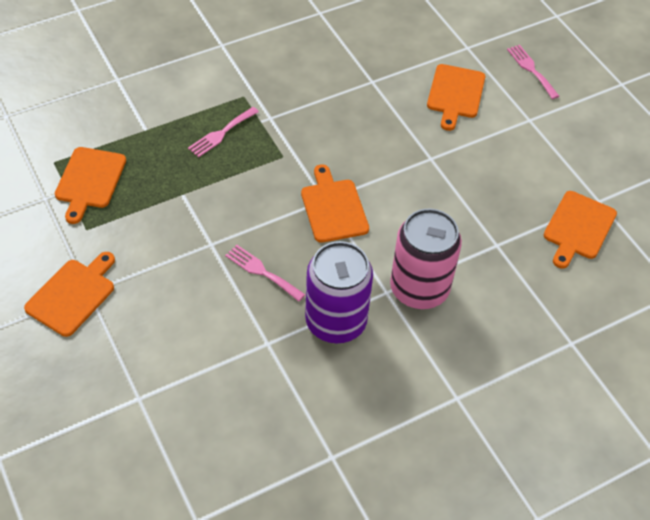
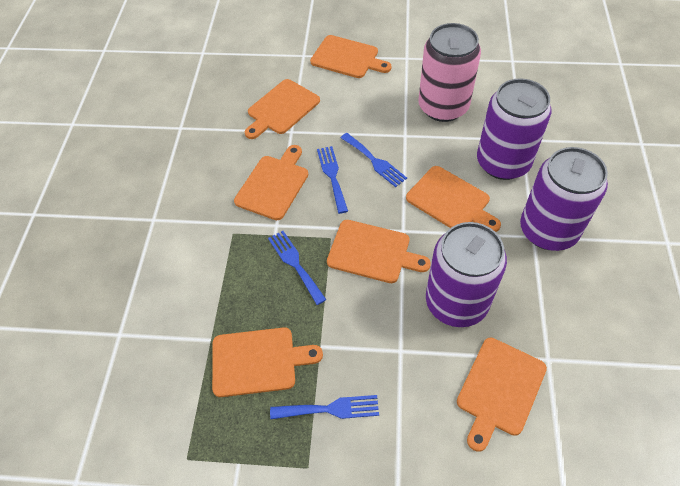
blue fork: 0 -> 4
orange cutting board: 5 -> 7
pink fork: 3 -> 0
purple can: 1 -> 3

